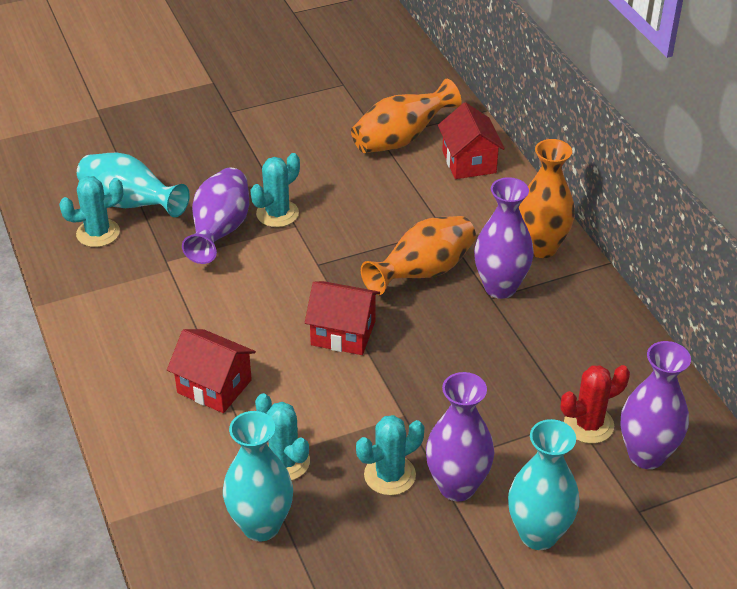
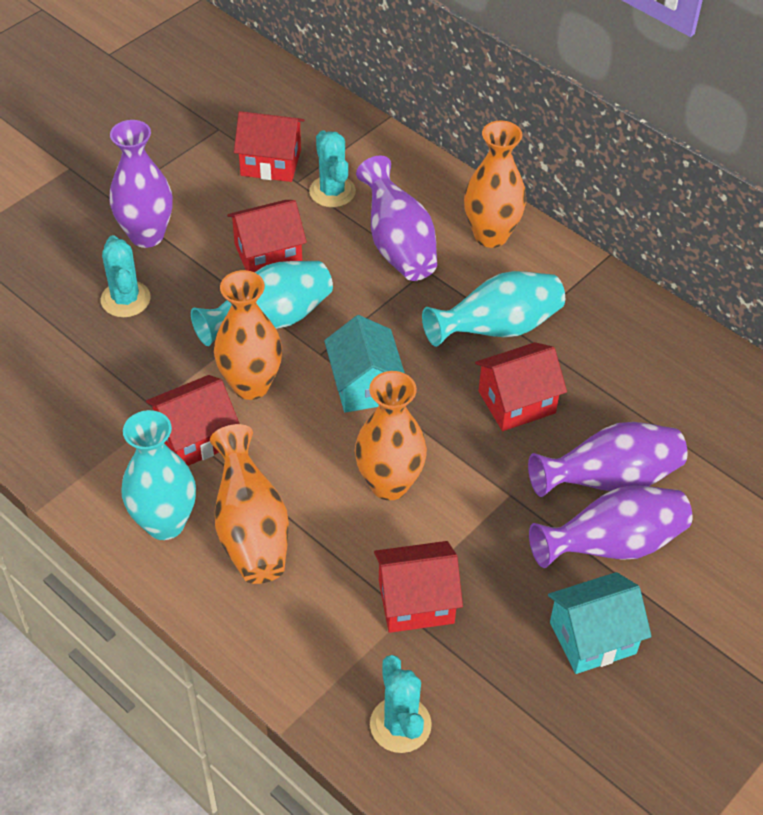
orange vase: 3 -> 4
red cactus: 1 -> 0
red house: 3 -> 5
turquoise cactus: 4 -> 3
turquoise house: 0 -> 2

